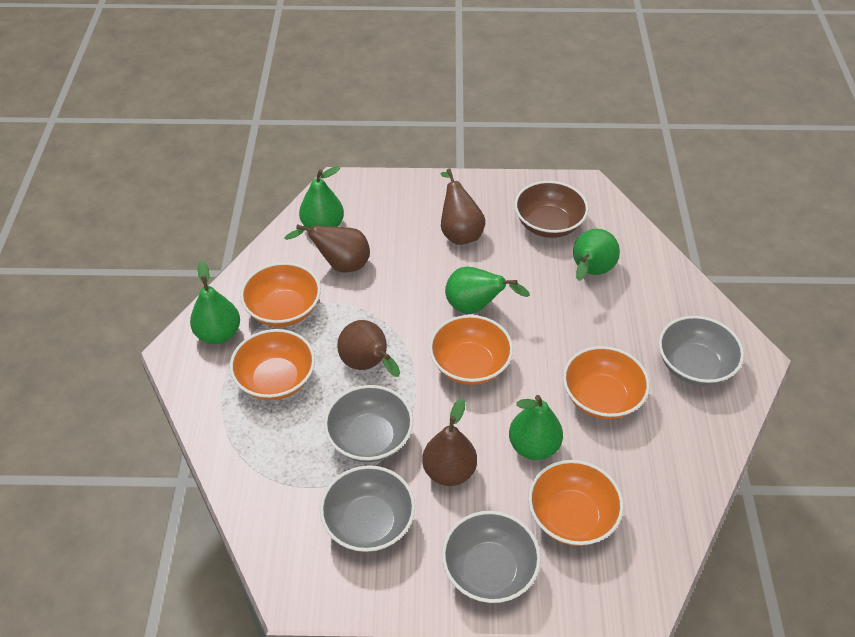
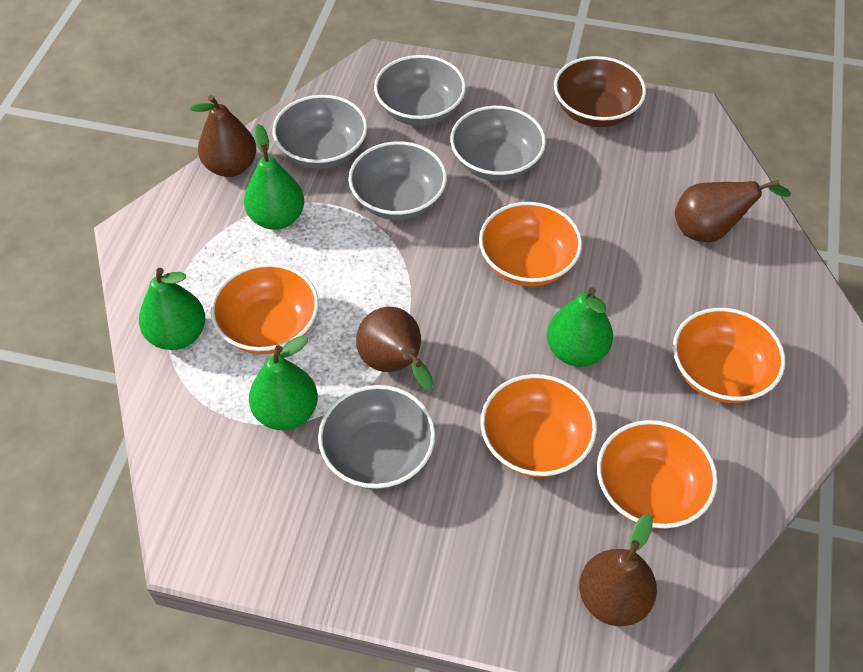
green pear: 5 -> 4
grey bowl: 4 -> 5

